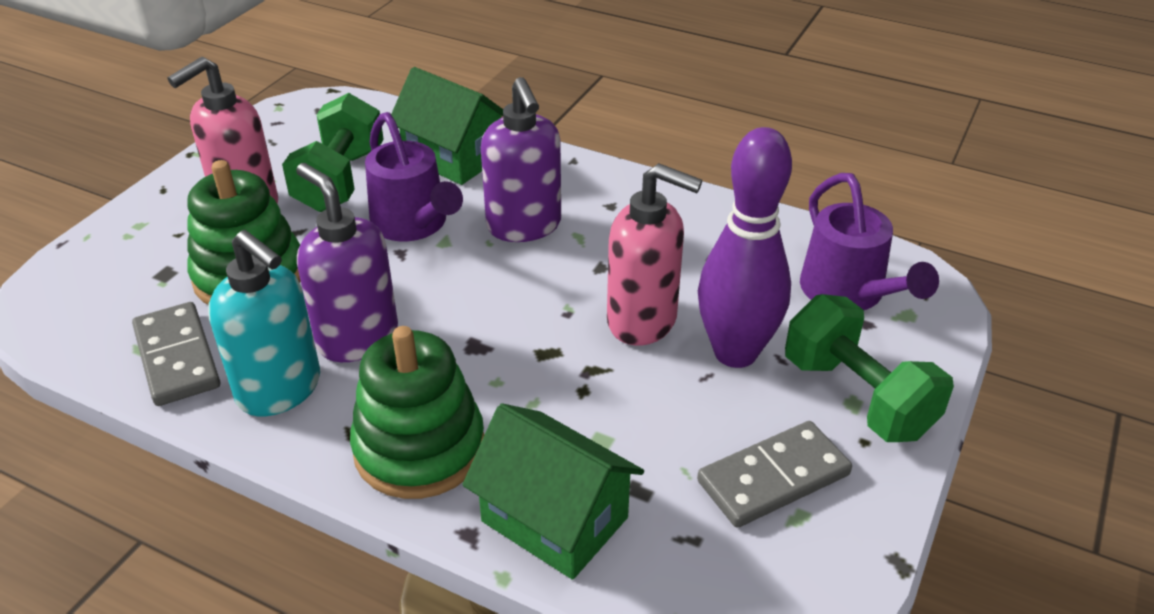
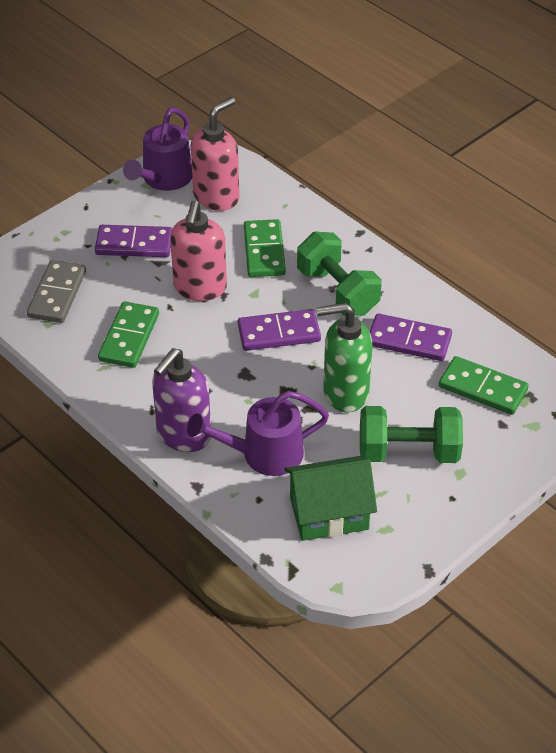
green domino: 0 -> 3
green house: 2 -> 1
green soap dispenser: 0 -> 1
green stacking toy: 2 -> 0
grey domino: 2 -> 1
purple bowling pin: 1 -> 0
purple domino: 0 -> 3
purple soap dispenser: 2 -> 1
turquoise soap dispenser: 1 -> 0

